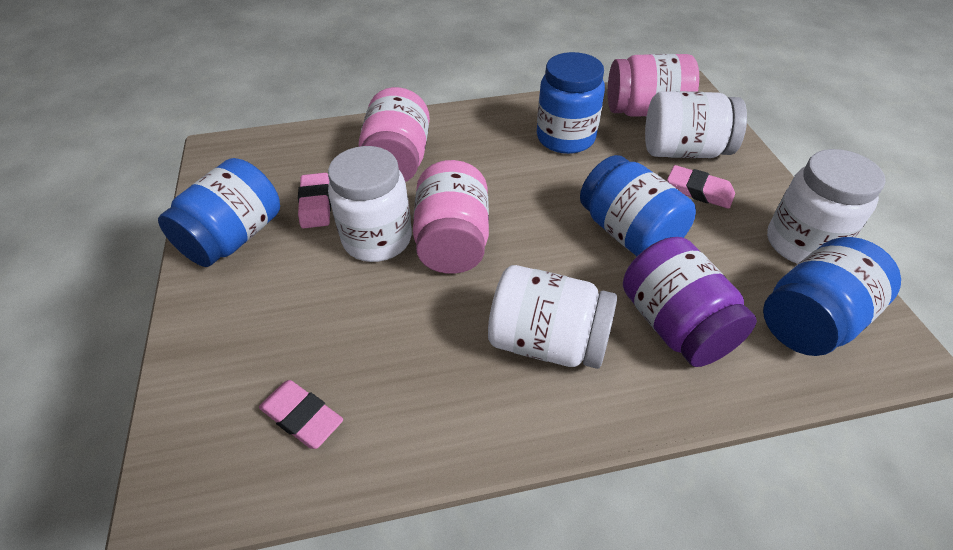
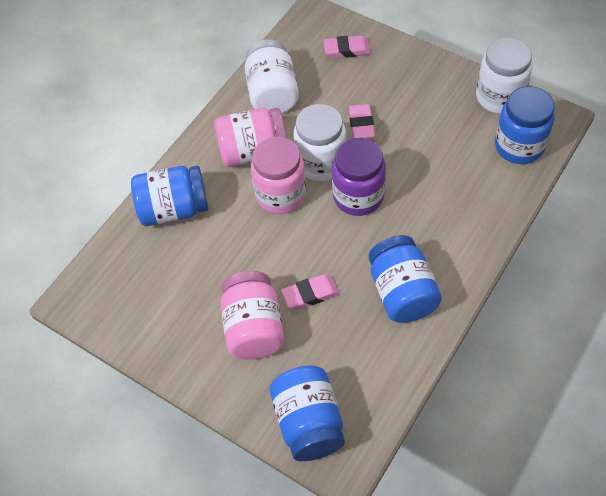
white jar: 4 -> 3

